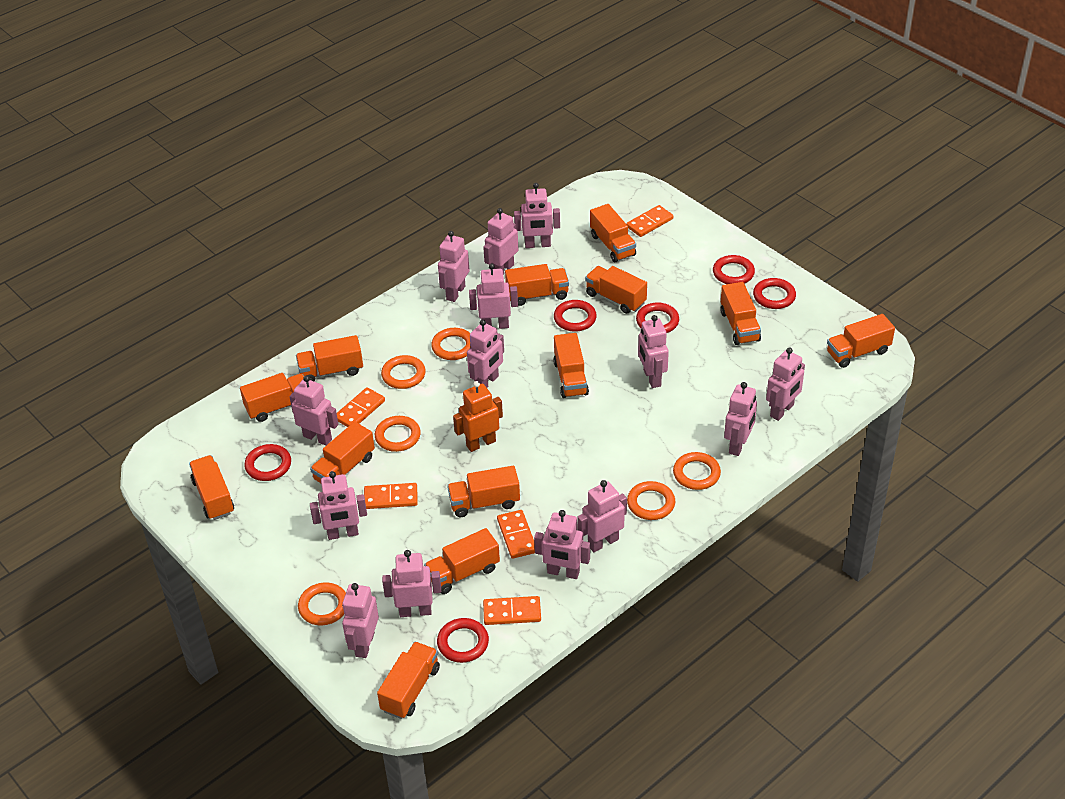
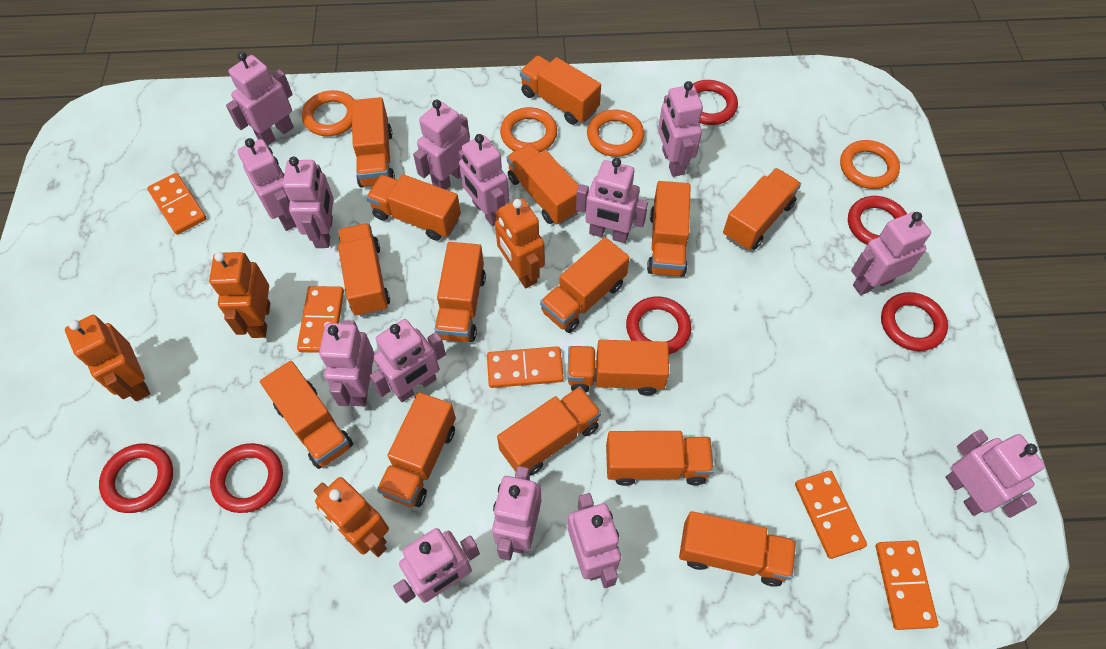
orange ring: 6 -> 4
orange robot: 1 -> 4
orange truck: 13 -> 15

